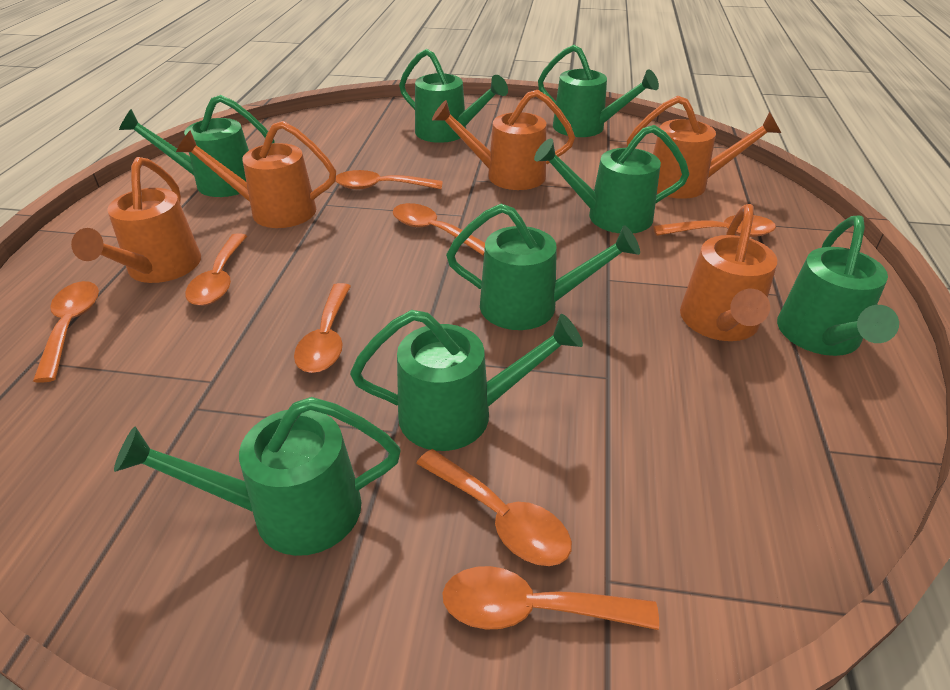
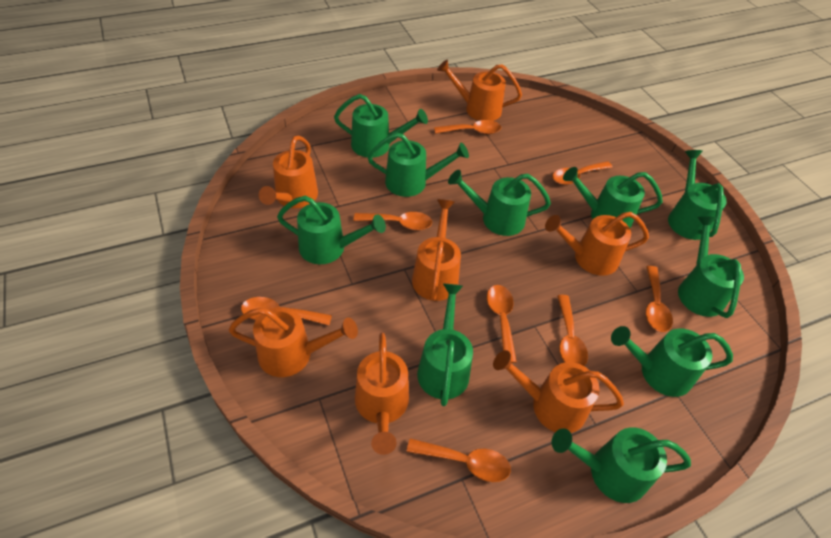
green watering can: 8 -> 10
orange watering can: 5 -> 7

